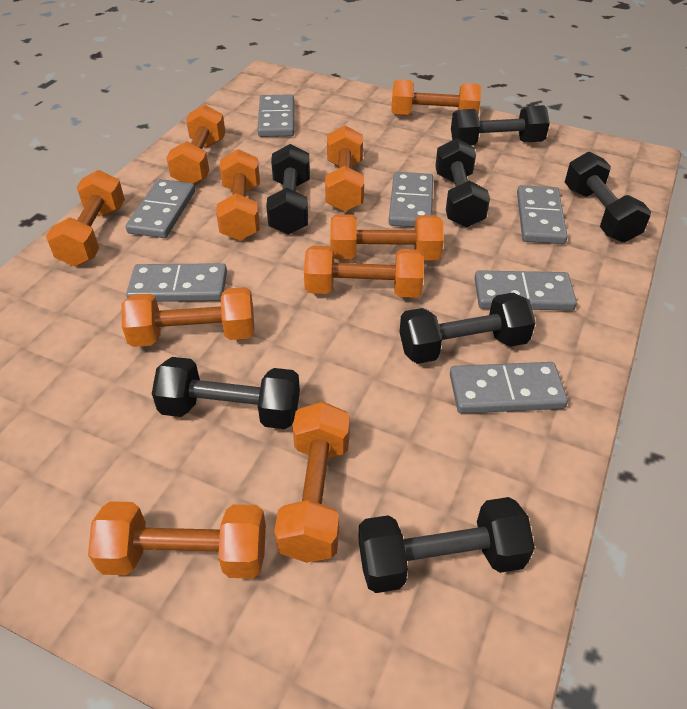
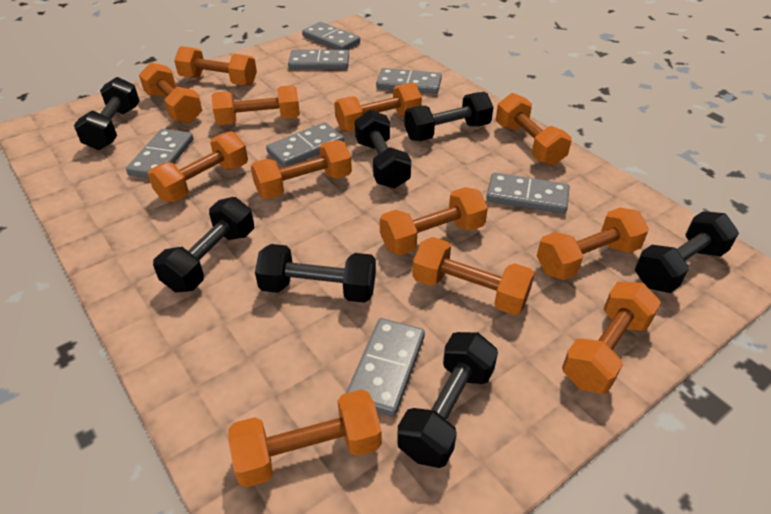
orange dumbbell: 10 -> 12

